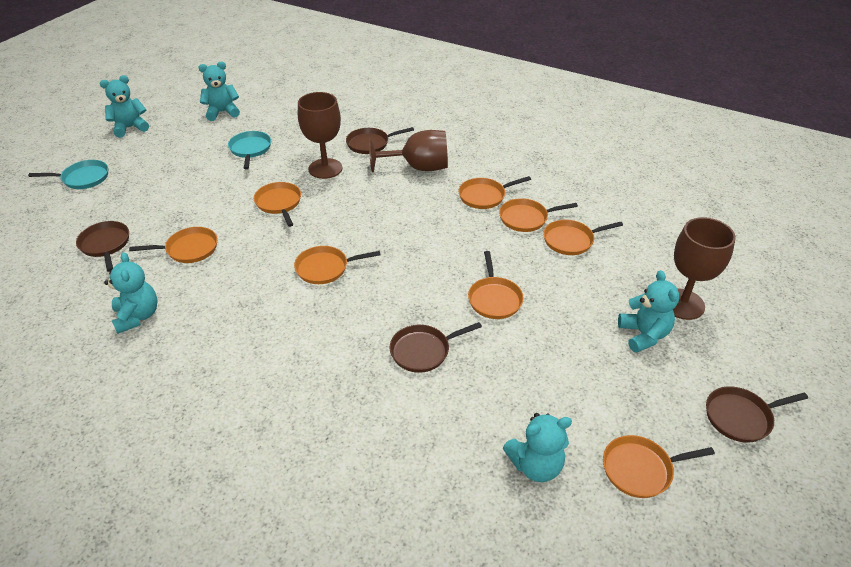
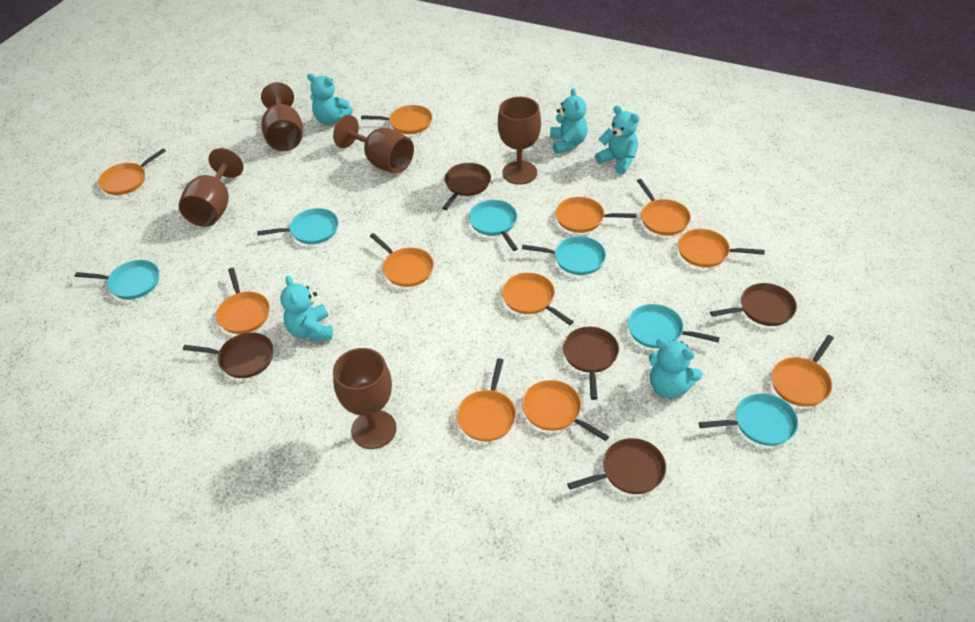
brown goblet: 3 -> 5
brown pan: 4 -> 5
orange pan: 8 -> 11
turquoise pan: 2 -> 6

